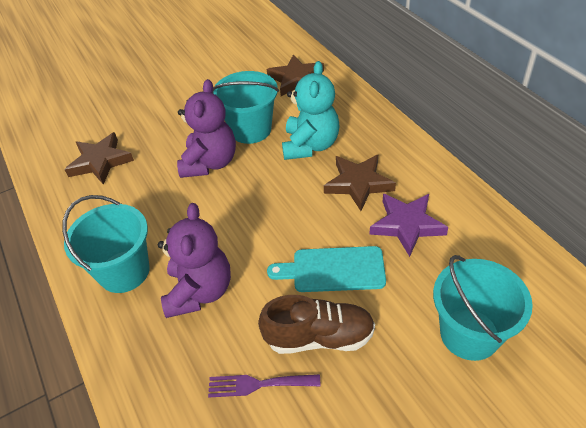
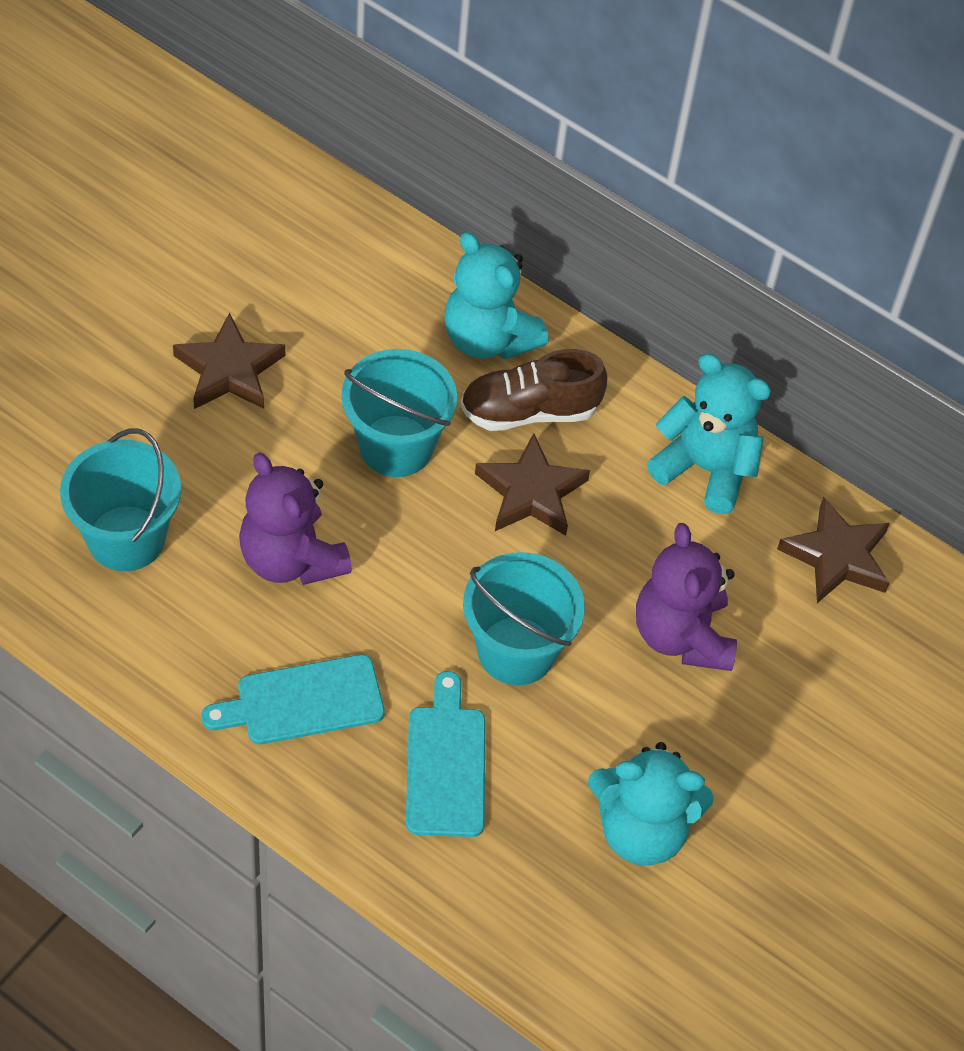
purple fork: 1 -> 0
purple star: 1 -> 0
turquoise cutting board: 1 -> 2
turquoise teddy bear: 1 -> 3

